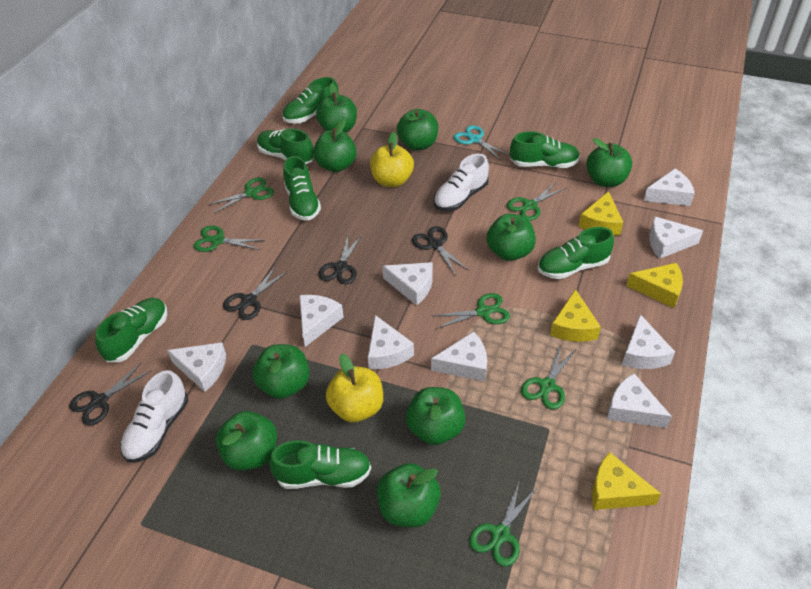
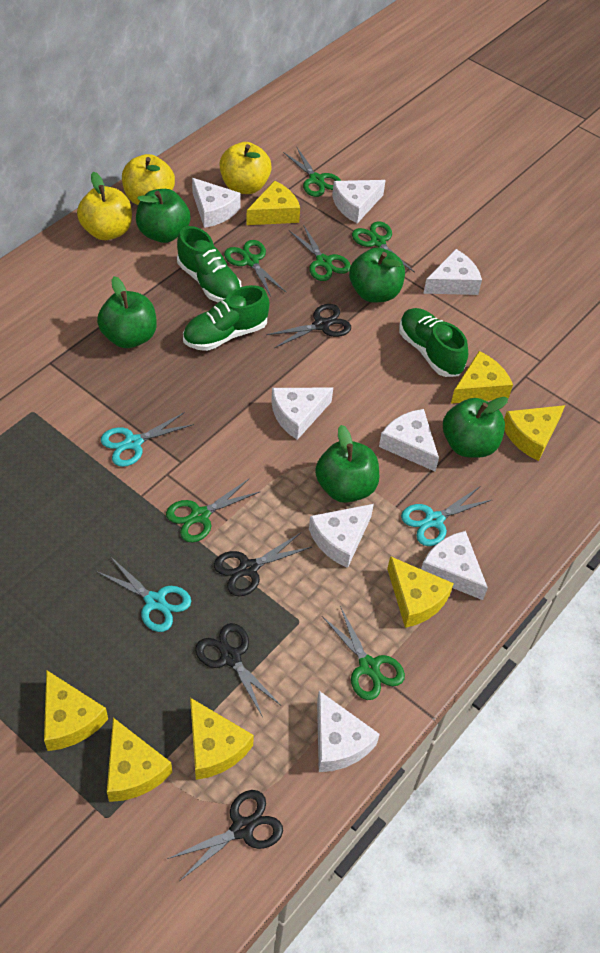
green apple: 9 -> 5
green shoe: 7 -> 3
turquoise scissors: 1 -> 3
white cheese: 9 -> 8
white shoe: 2 -> 0
yellow apple: 2 -> 3
yellow cheese: 4 -> 7

